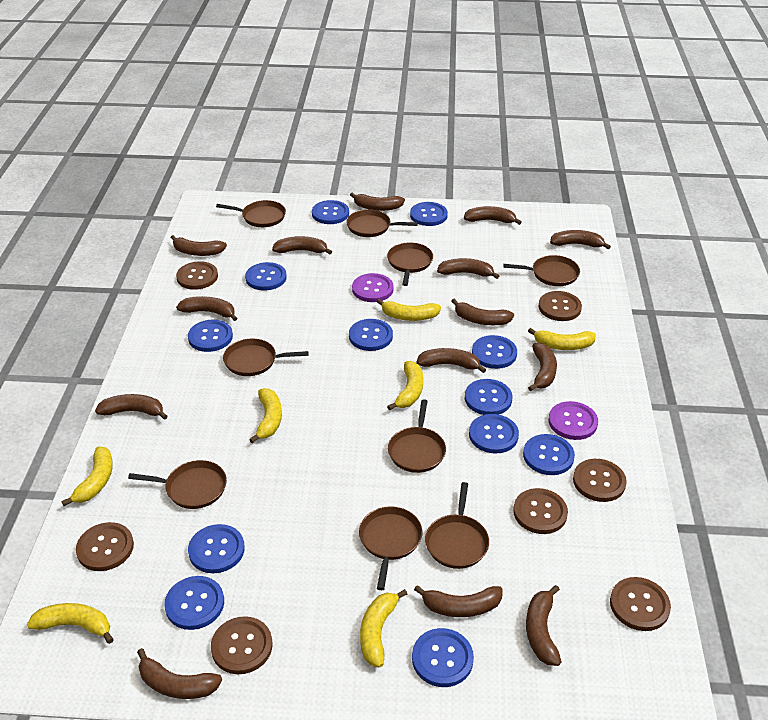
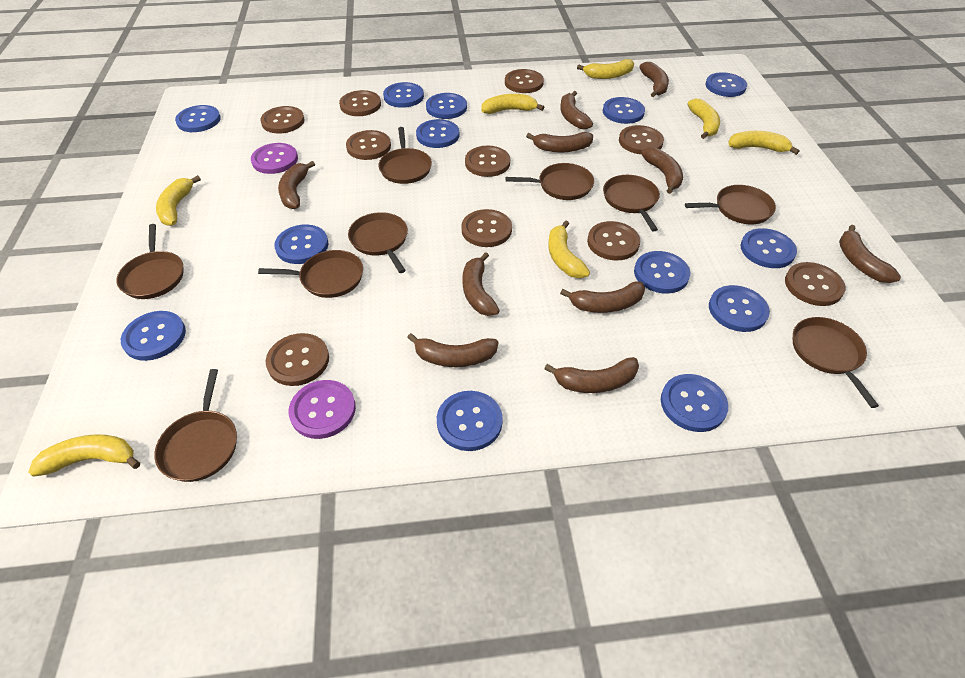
blue button: 12 -> 13
brown banana: 14 -> 10
brown button: 7 -> 10

